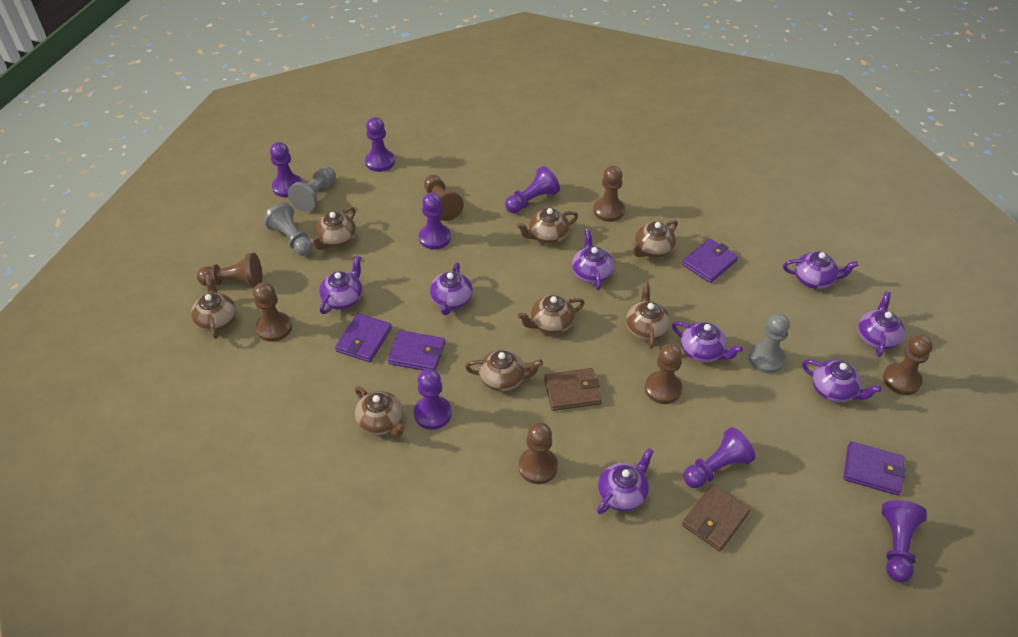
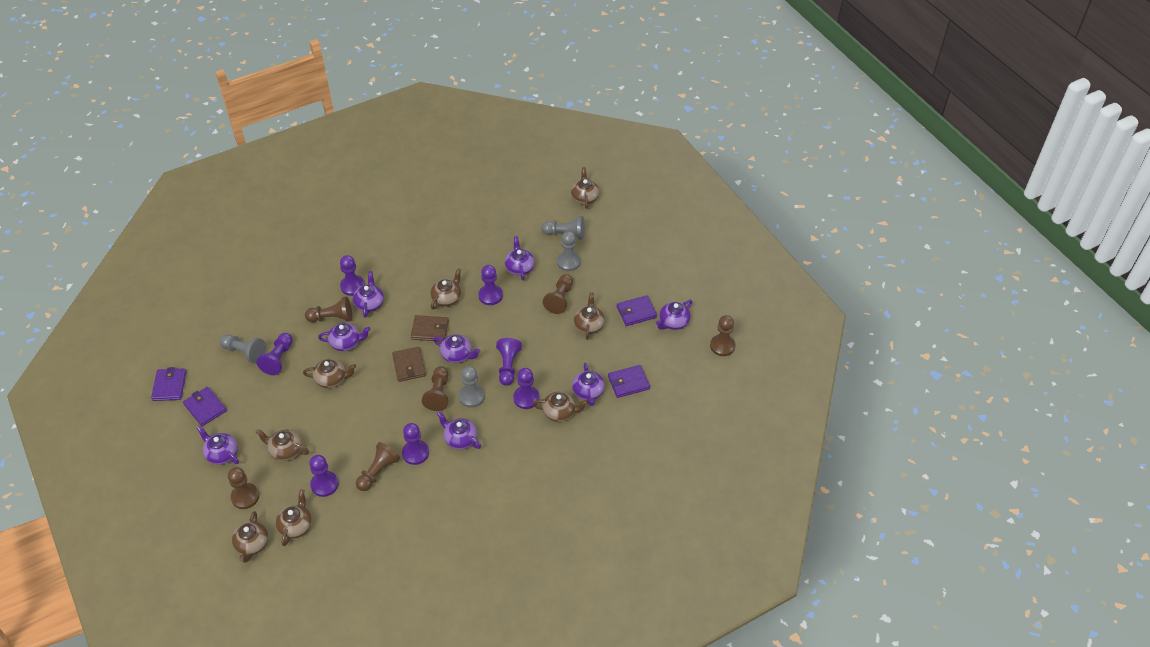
brown pawn: 7 -> 6
grey pawn: 3 -> 4

